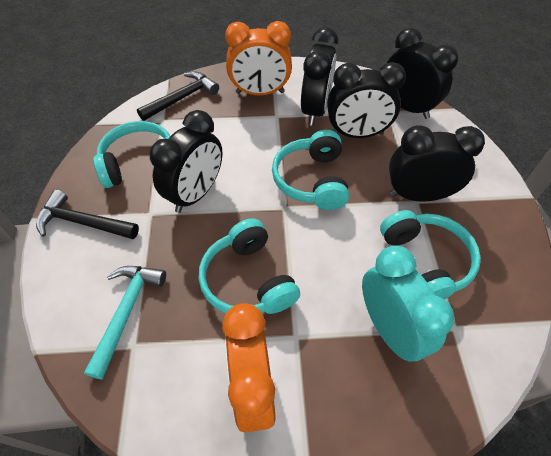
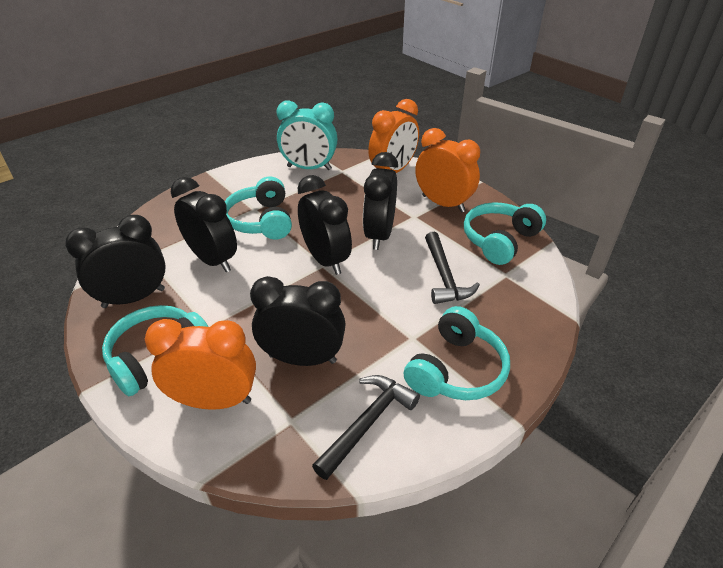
orange clock: 2 -> 3
turquoise hammer: 1 -> 0

